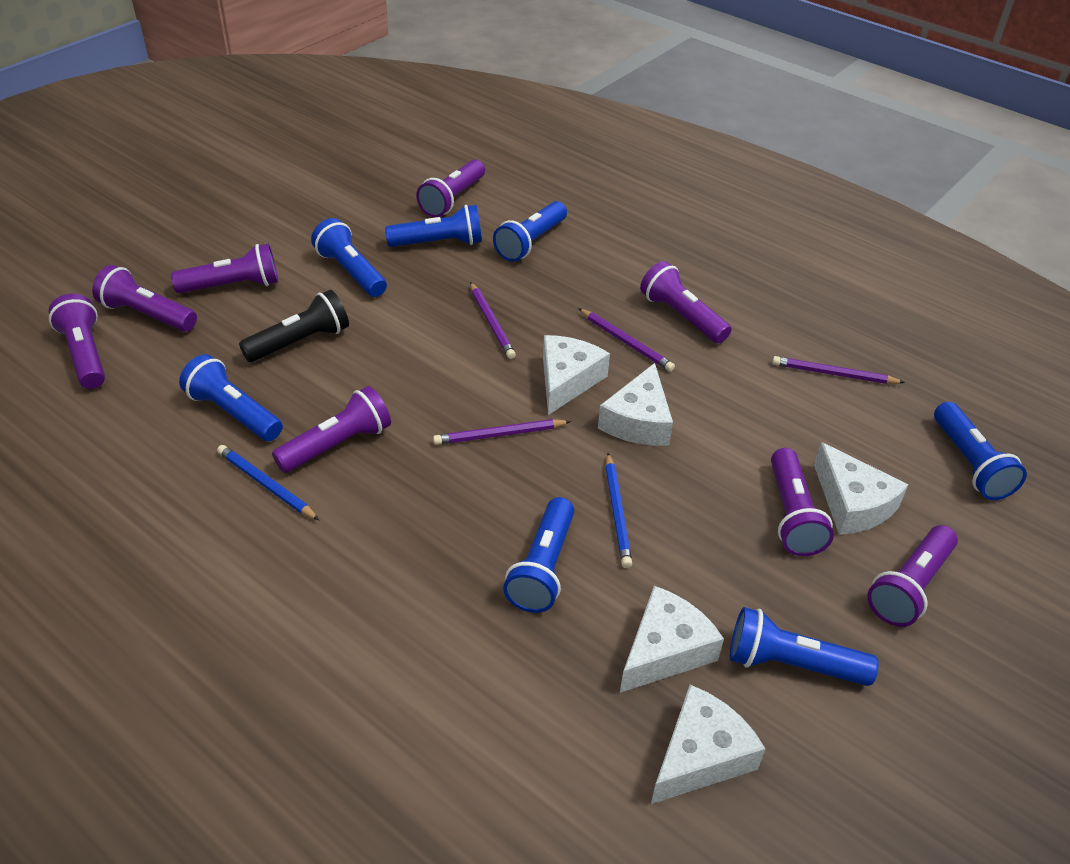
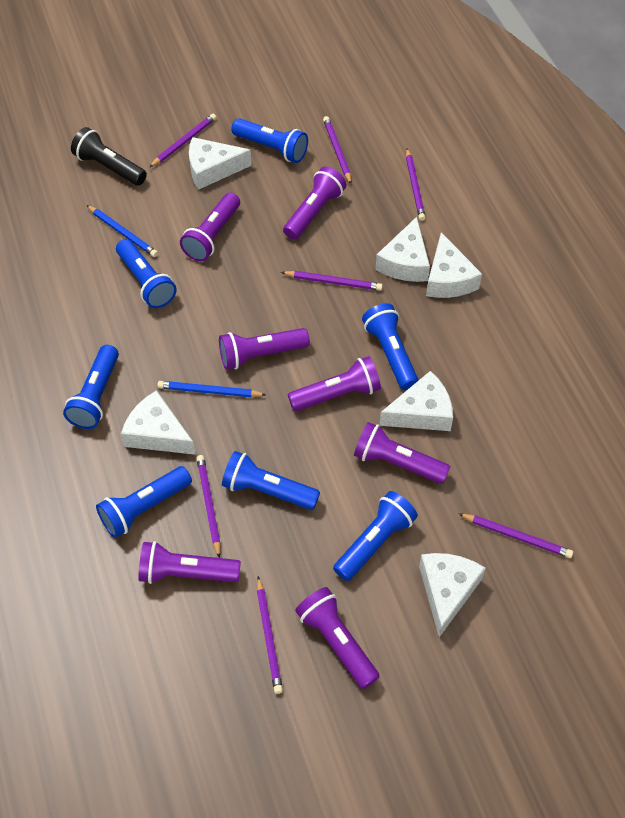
purple flashlight: 8 -> 7
purple pencil: 4 -> 7
white cheese: 5 -> 6

